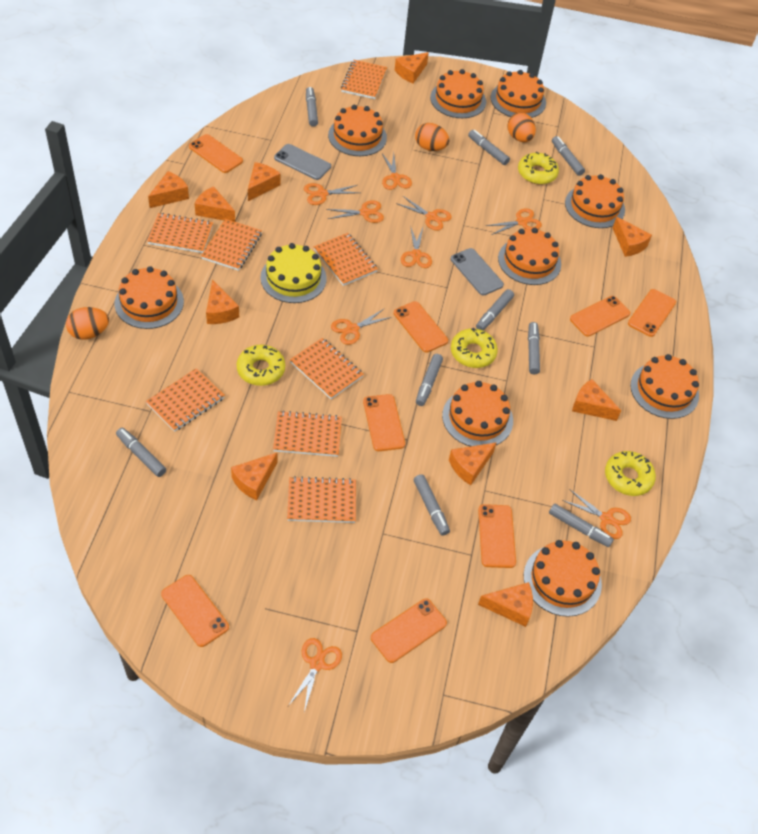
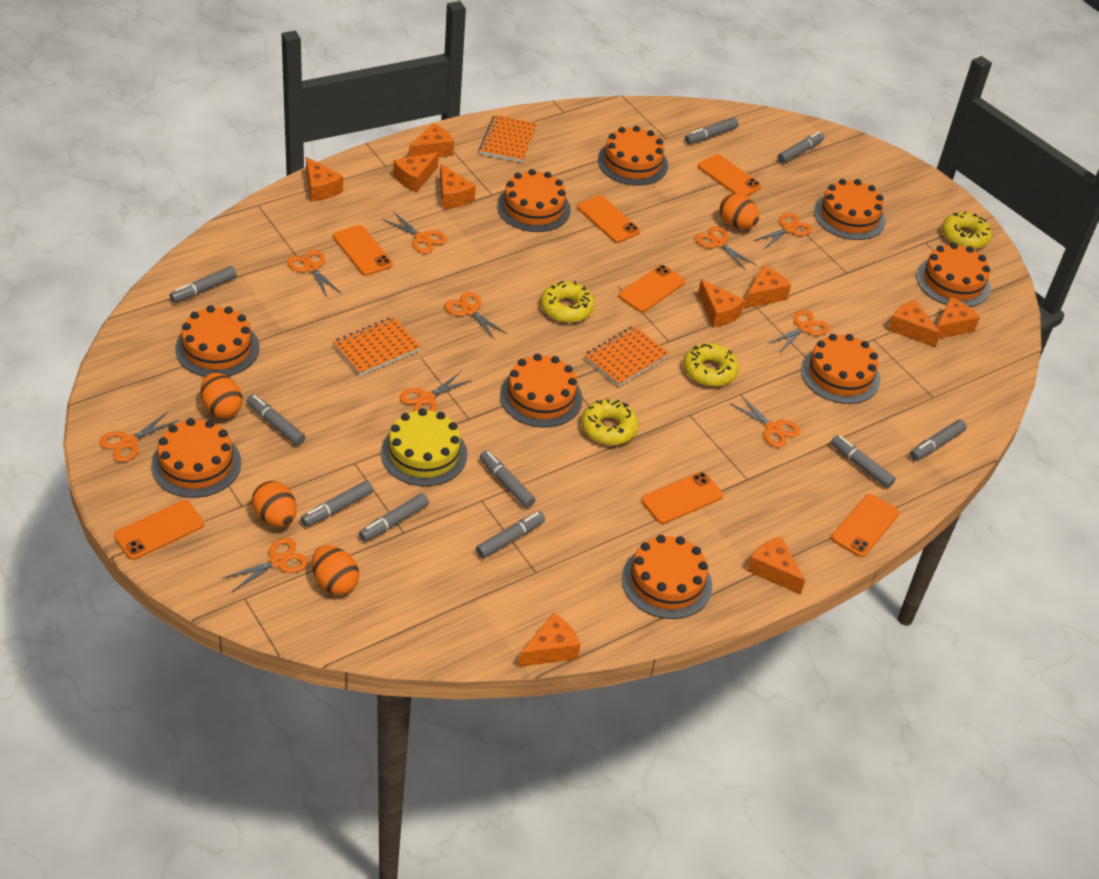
grey marker: 9 -> 10
grey phone: 2 -> 0
orange egg: 3 -> 4
orange notebook: 8 -> 3
orange phone: 8 -> 7
orange scissors: 9 -> 10

